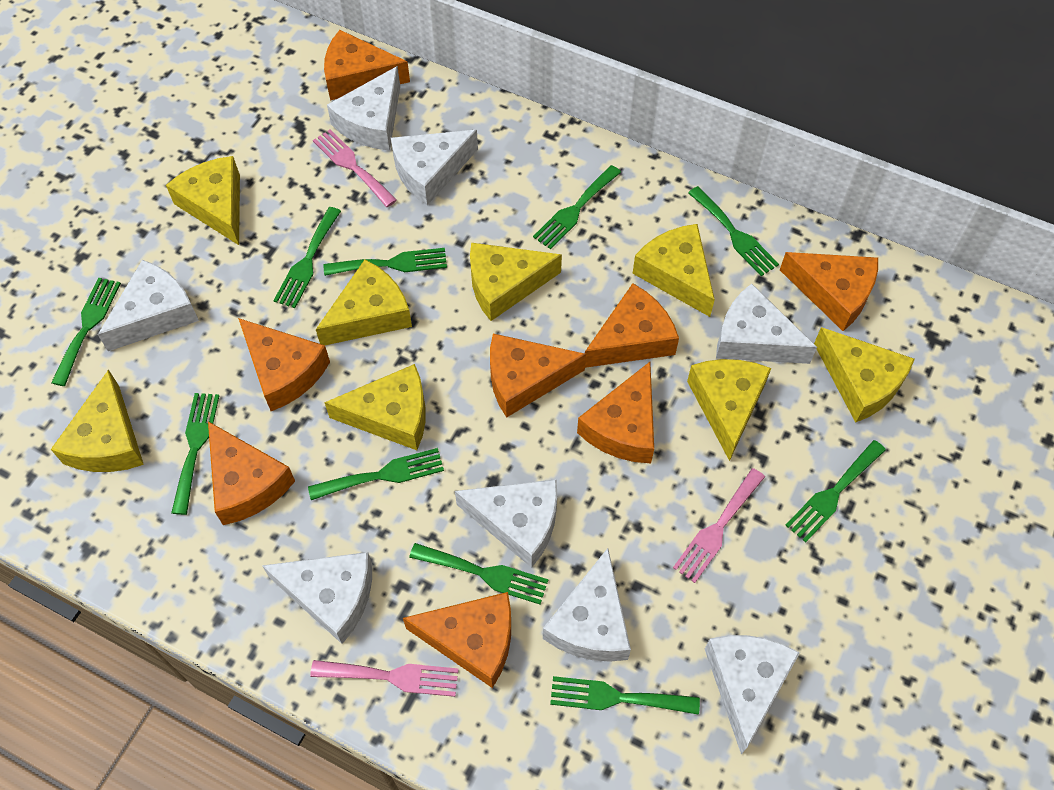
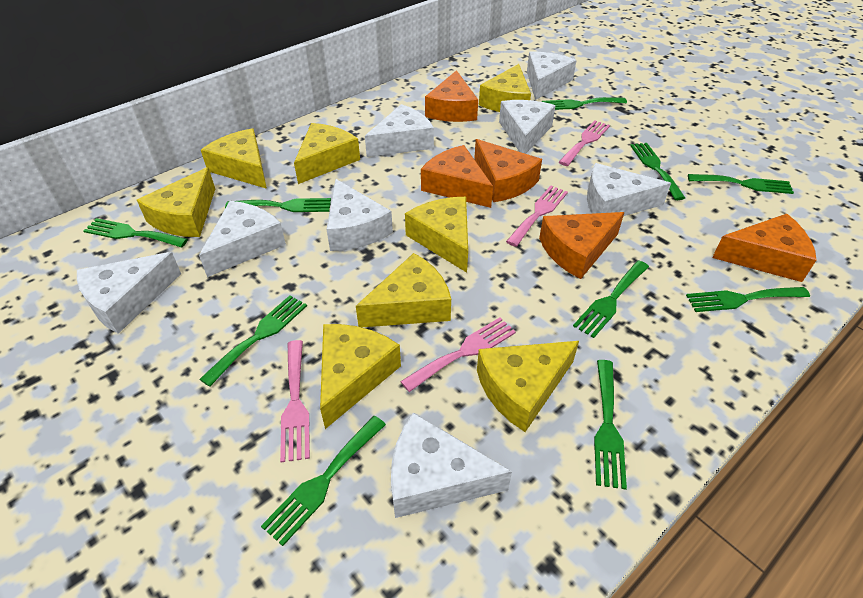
orange cheese: 8 -> 5
pink fork: 3 -> 4

